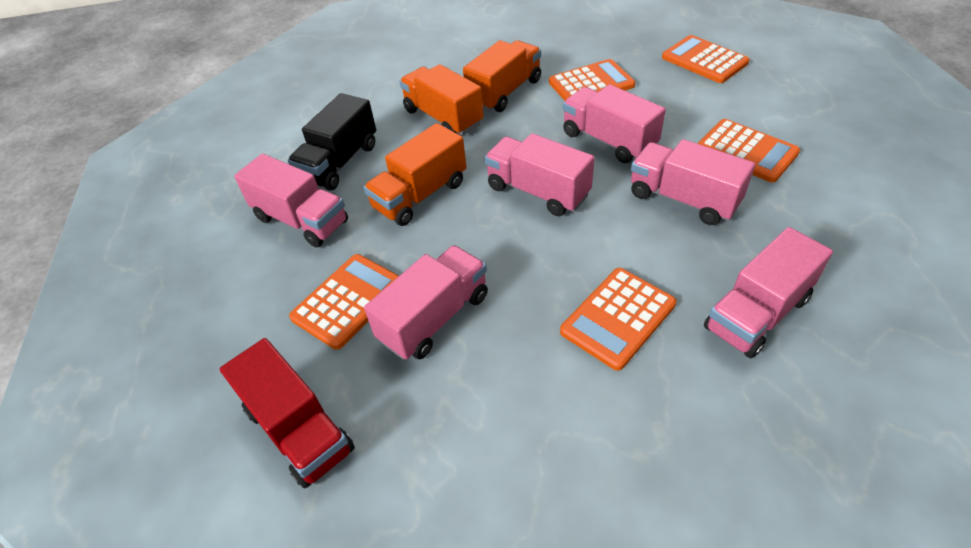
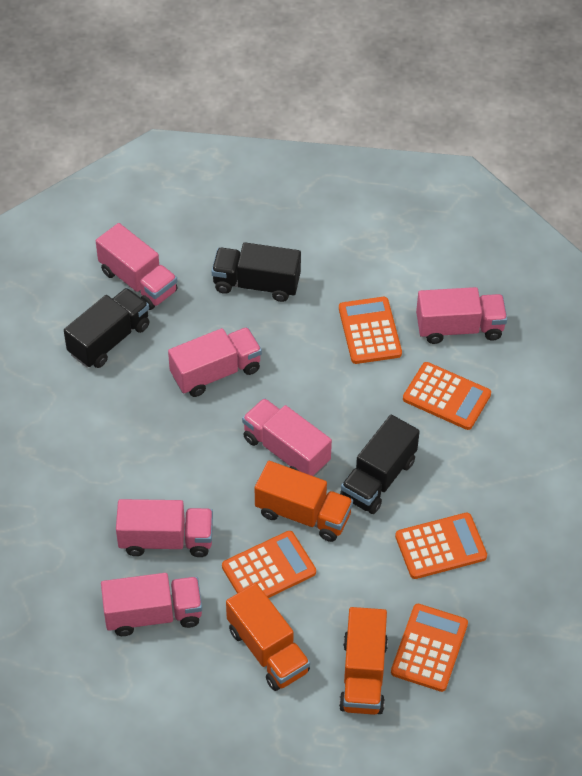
black truck: 1 -> 3
red truck: 1 -> 0

